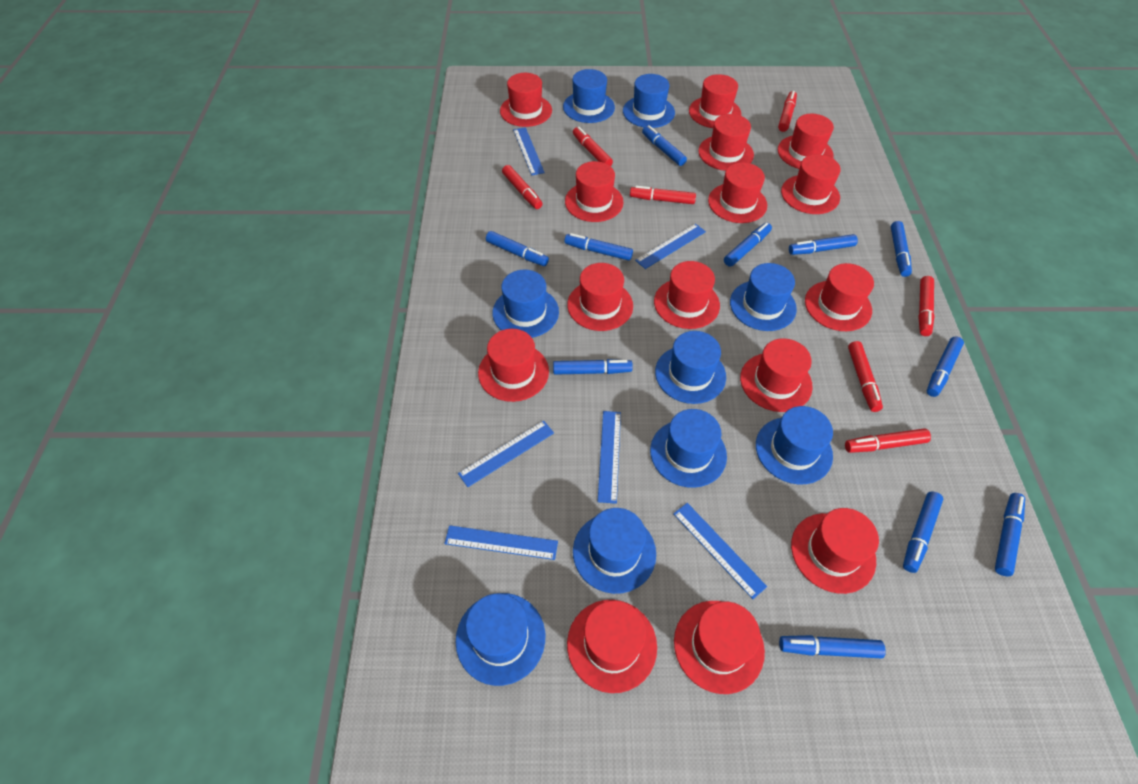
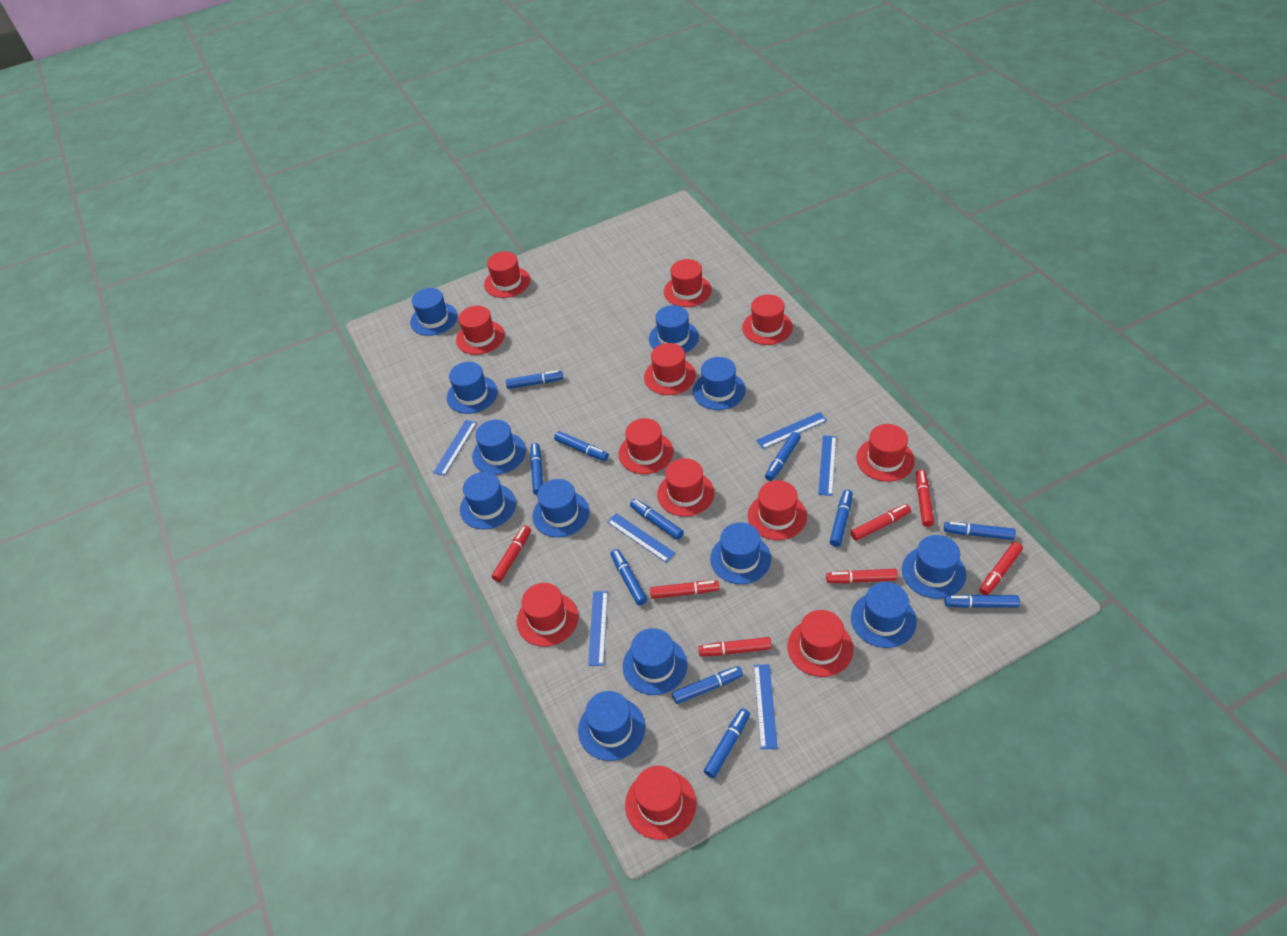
blue hat: 9 -> 12
red hat: 15 -> 12

